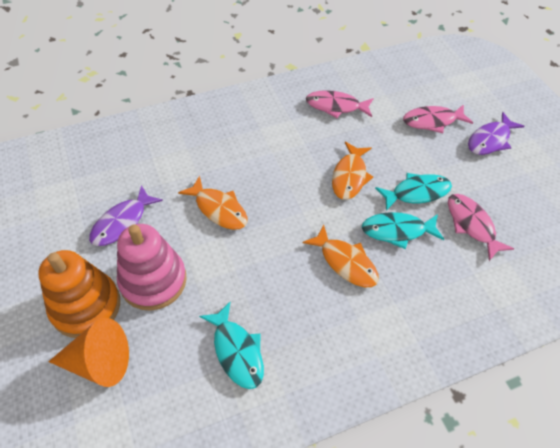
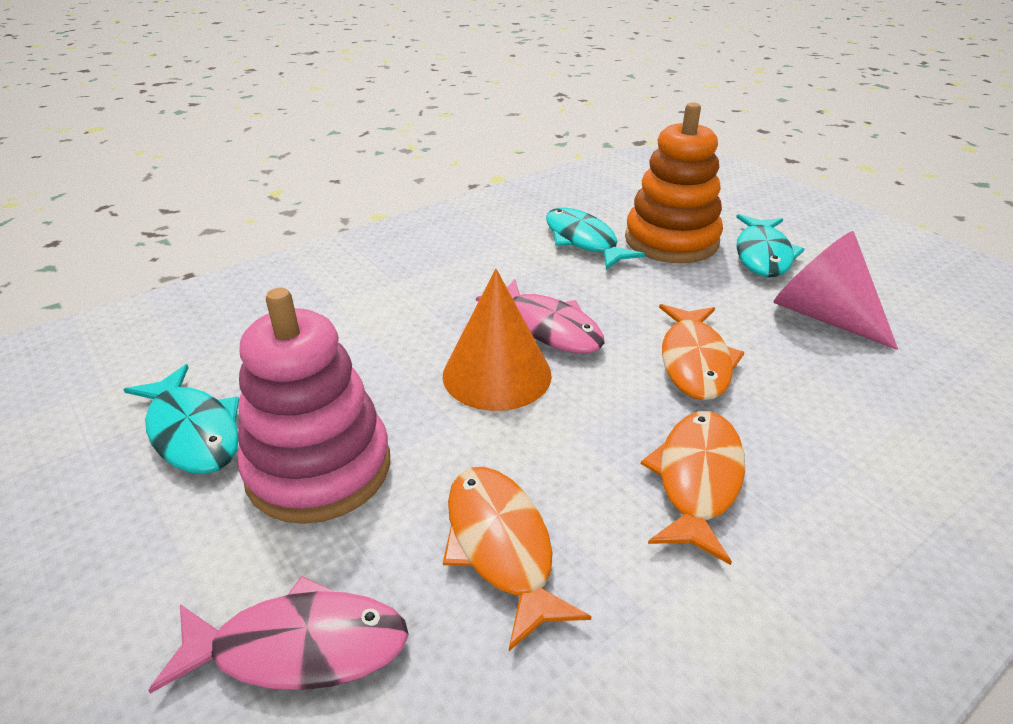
pink cone: 0 -> 1
pink fish: 3 -> 2
purple fish: 2 -> 0

